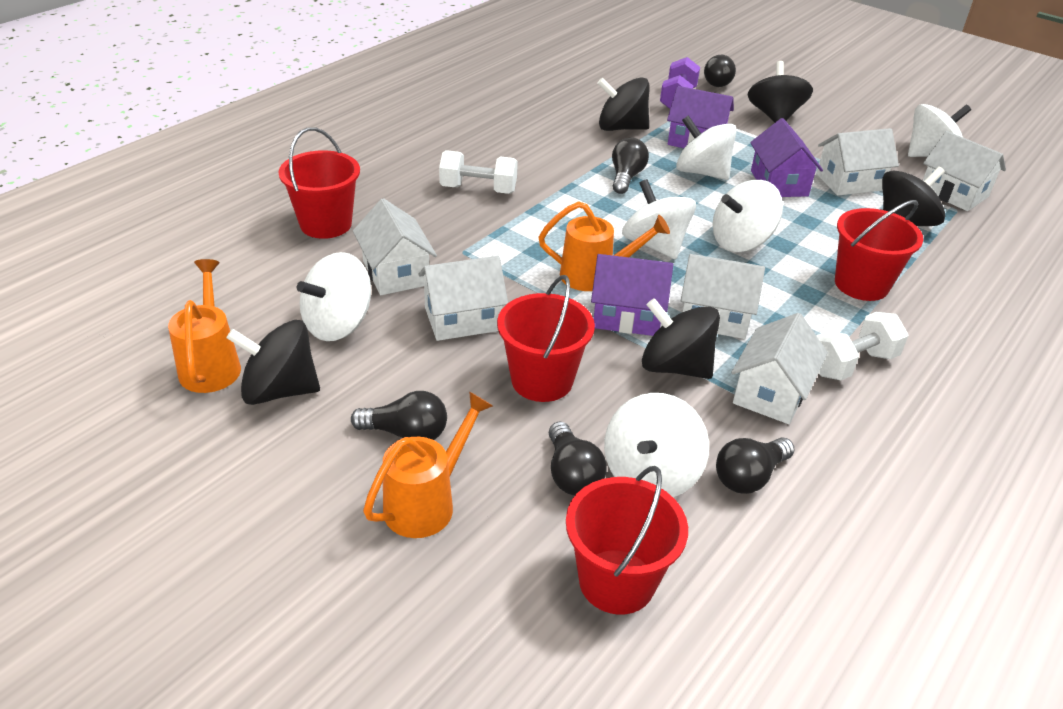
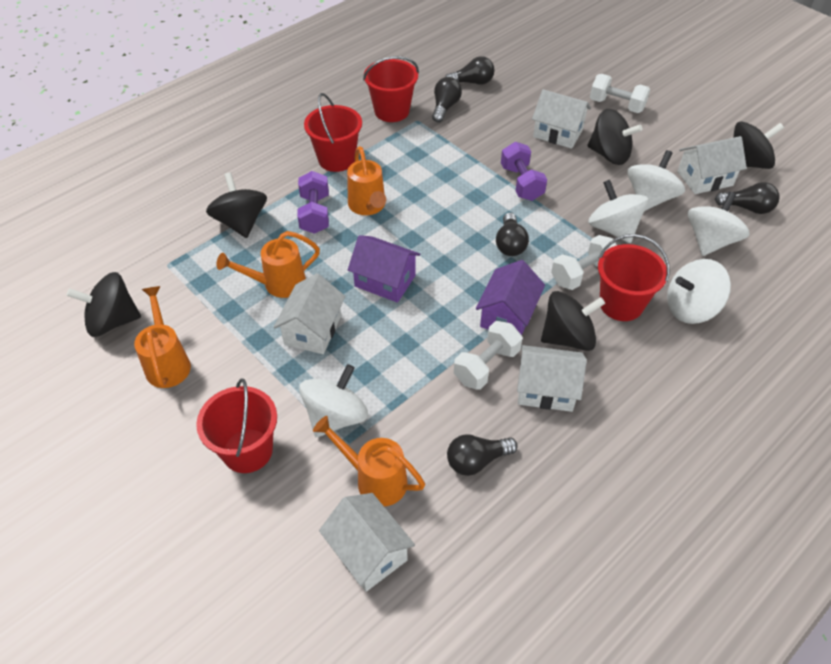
orange watering can: 3 -> 4
purple dumbbell: 1 -> 2
purple house: 3 -> 2
white dumbbell: 2 -> 3
white house: 6 -> 5
white spinning top: 6 -> 5

